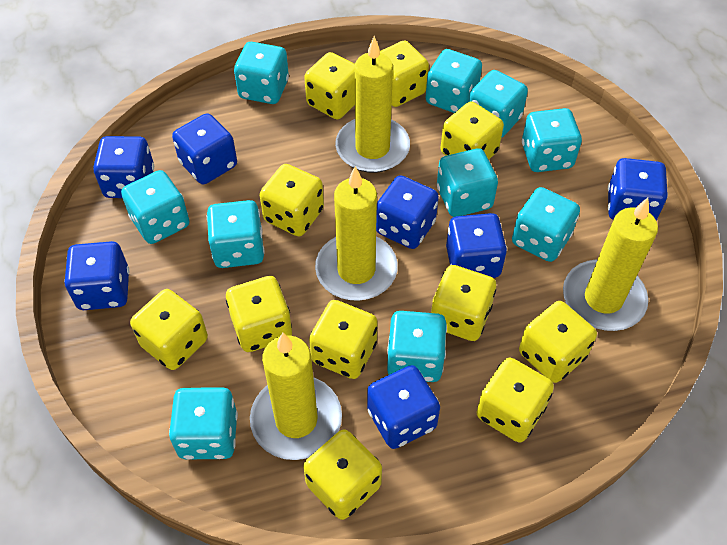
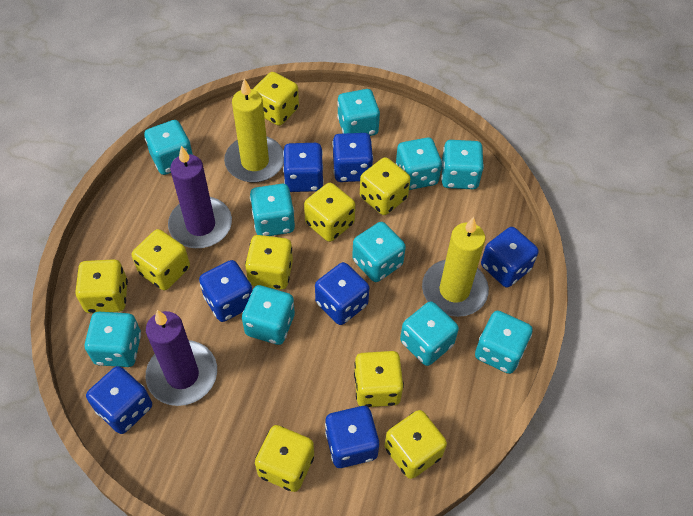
purple candle: 0 -> 2
yellow candle: 4 -> 2
yellow dice: 11 -> 9

